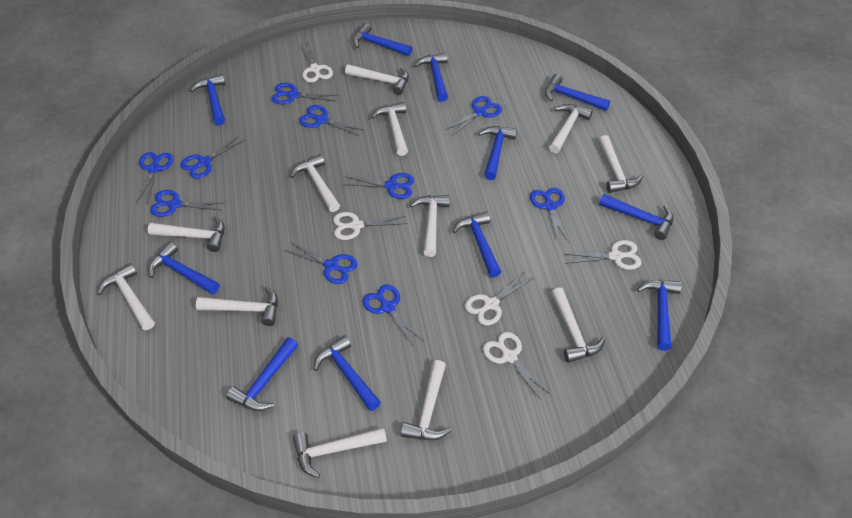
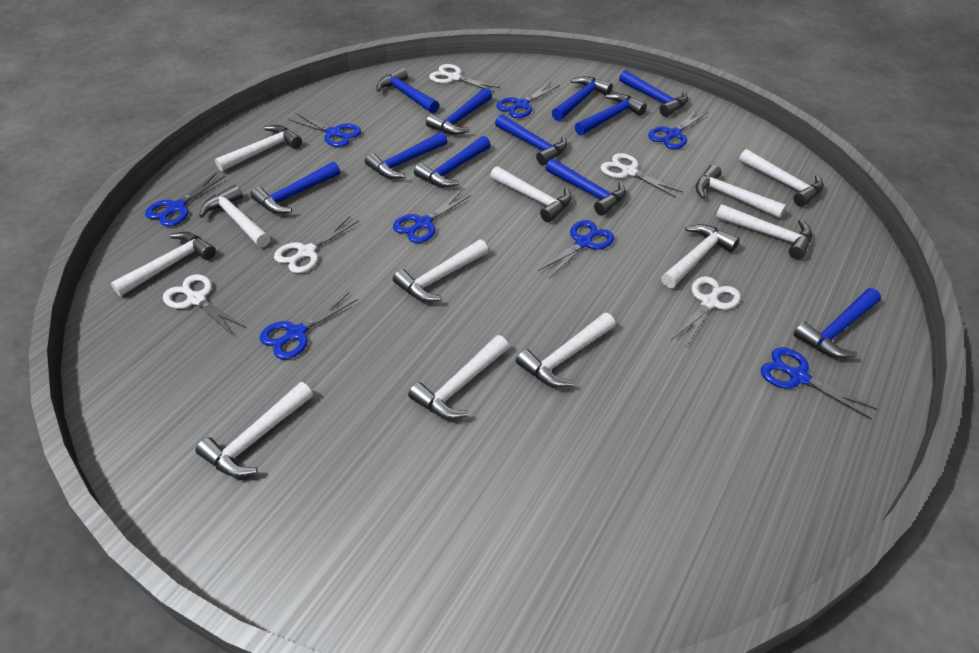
blue scissors: 10 -> 8

